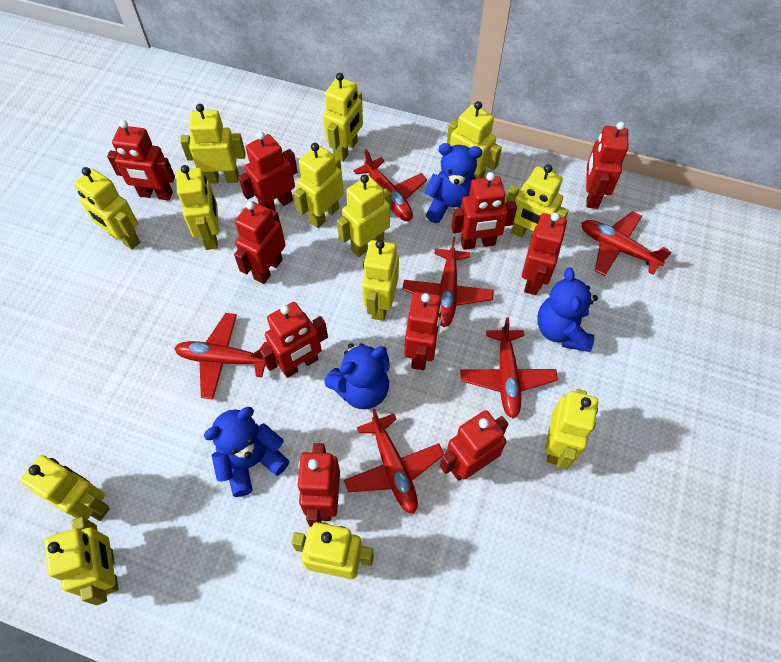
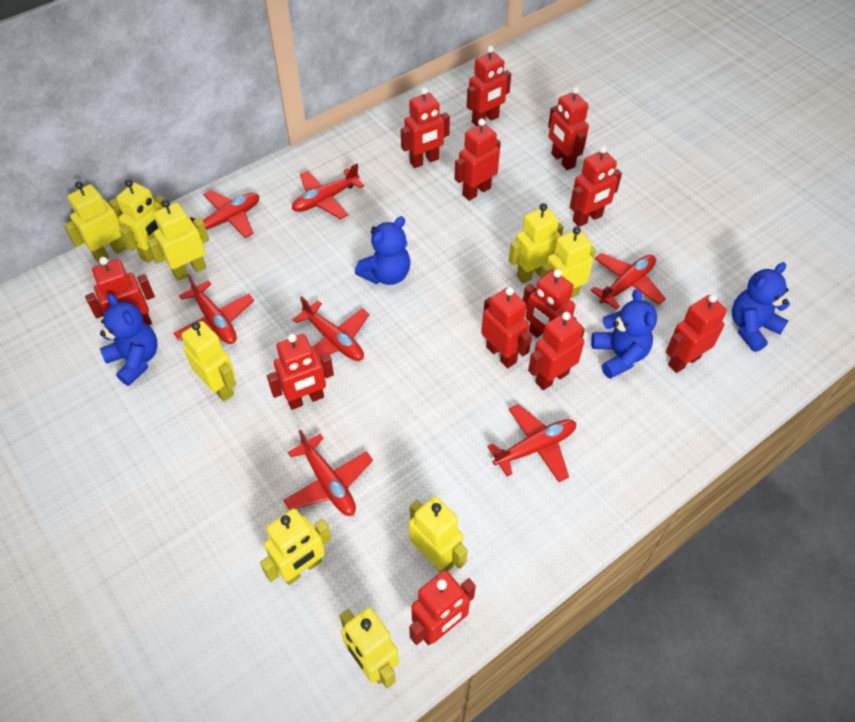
red plane: 6 -> 7
red robot: 10 -> 12
yellow robot: 13 -> 9

